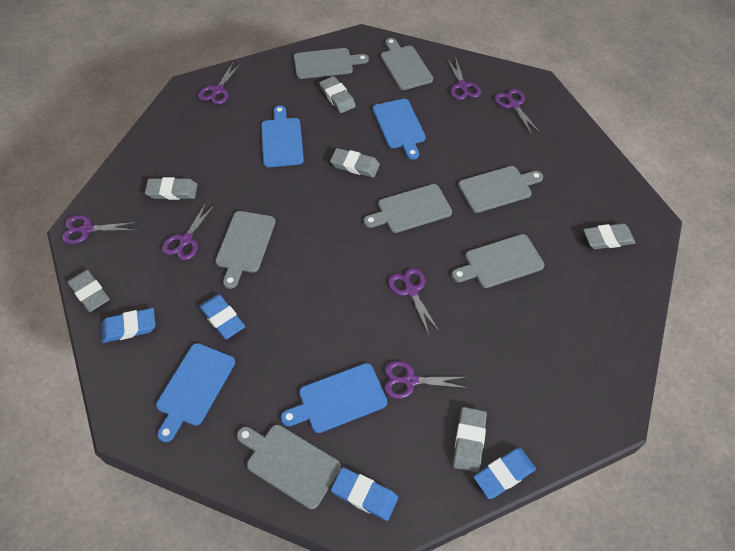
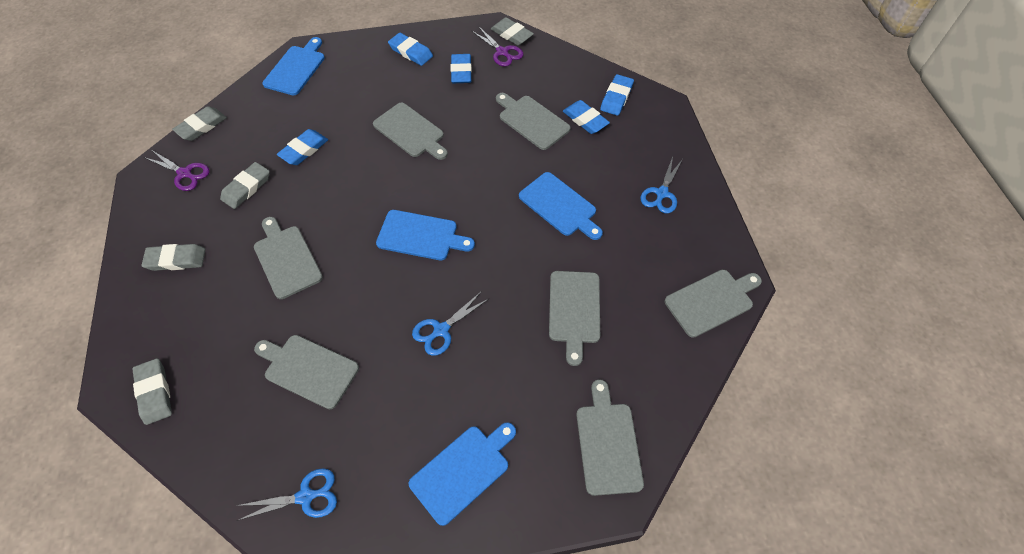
blue eraser: 4 -> 5
blue scissors: 0 -> 3
grey eraser: 6 -> 5
purple scissors: 7 -> 2

